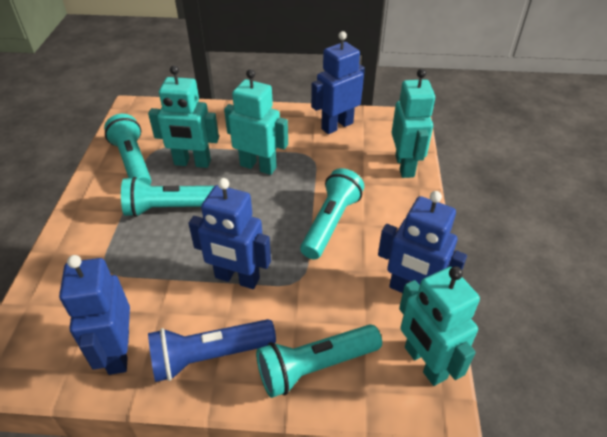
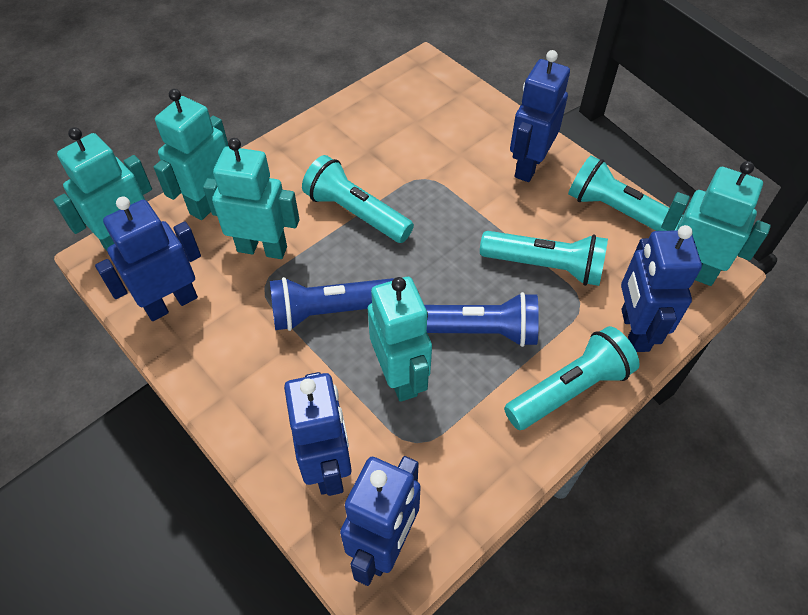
blue flashlight: 1 -> 2
blue robot: 4 -> 5
turquoise robot: 4 -> 5

